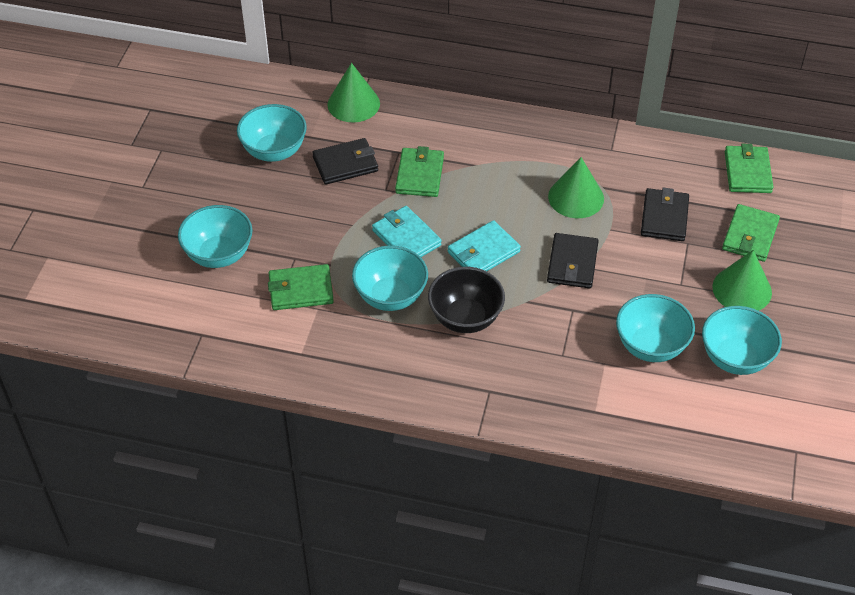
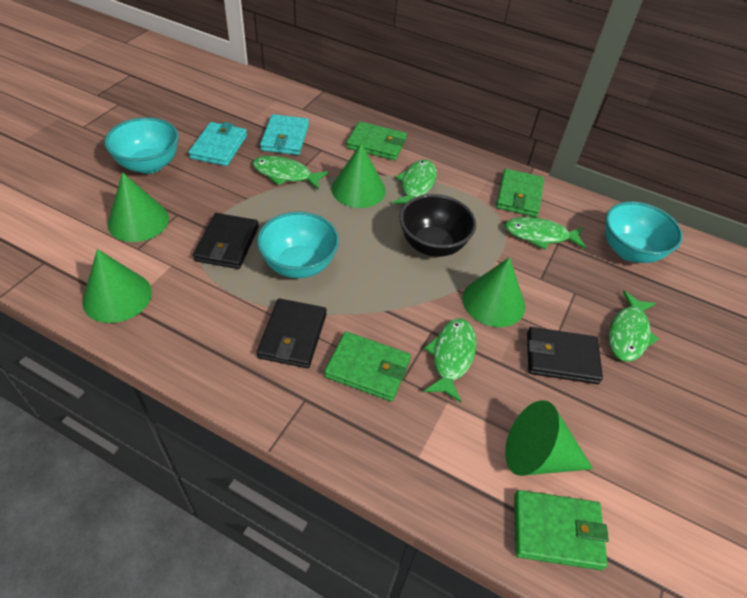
green cone: 3 -> 5
green fish: 0 -> 5
turquoise bowl: 5 -> 3

